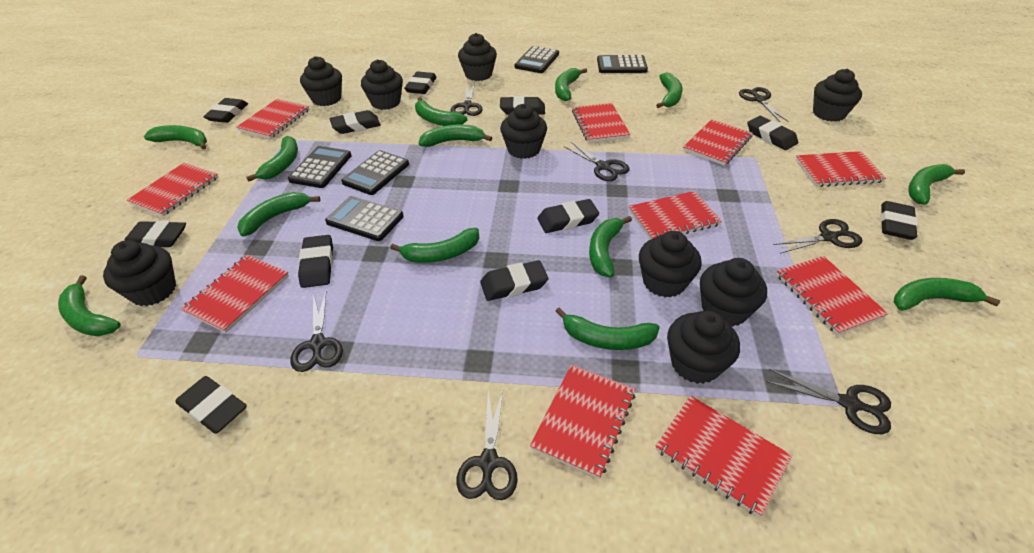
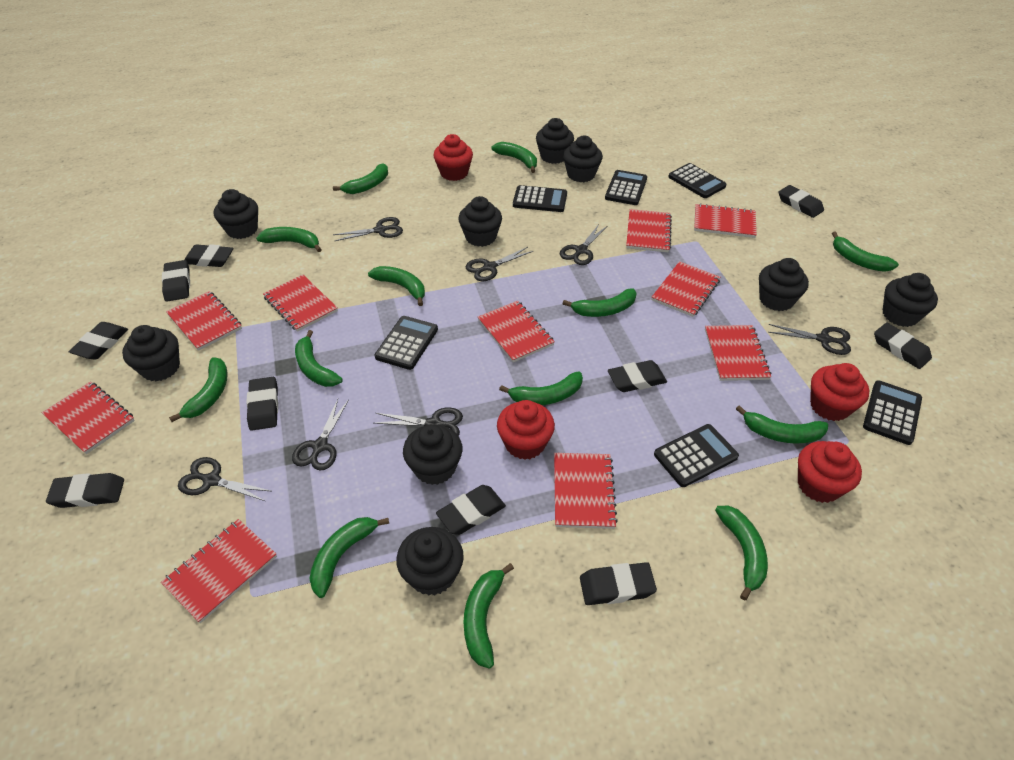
black calculator: 5 -> 6
black eraser: 11 -> 10
red cupcake: 0 -> 4

